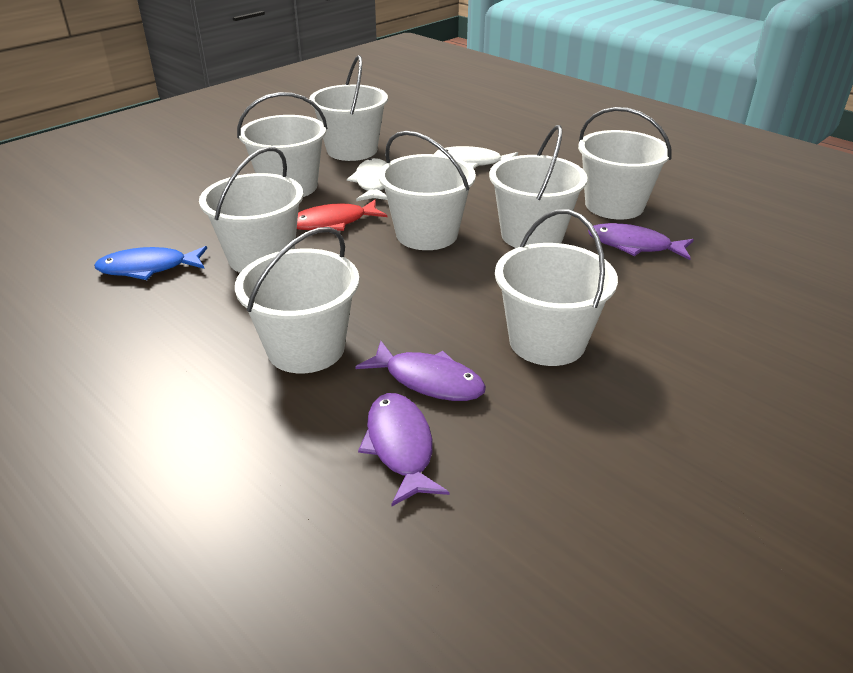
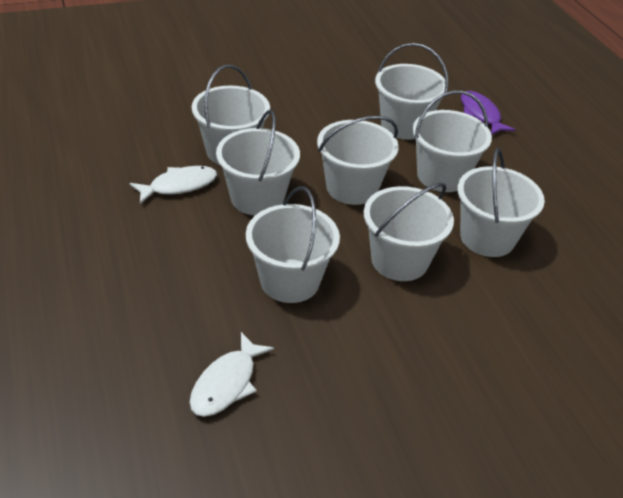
blue fish: 1 -> 0
purple fish: 3 -> 1
red fish: 1 -> 0

